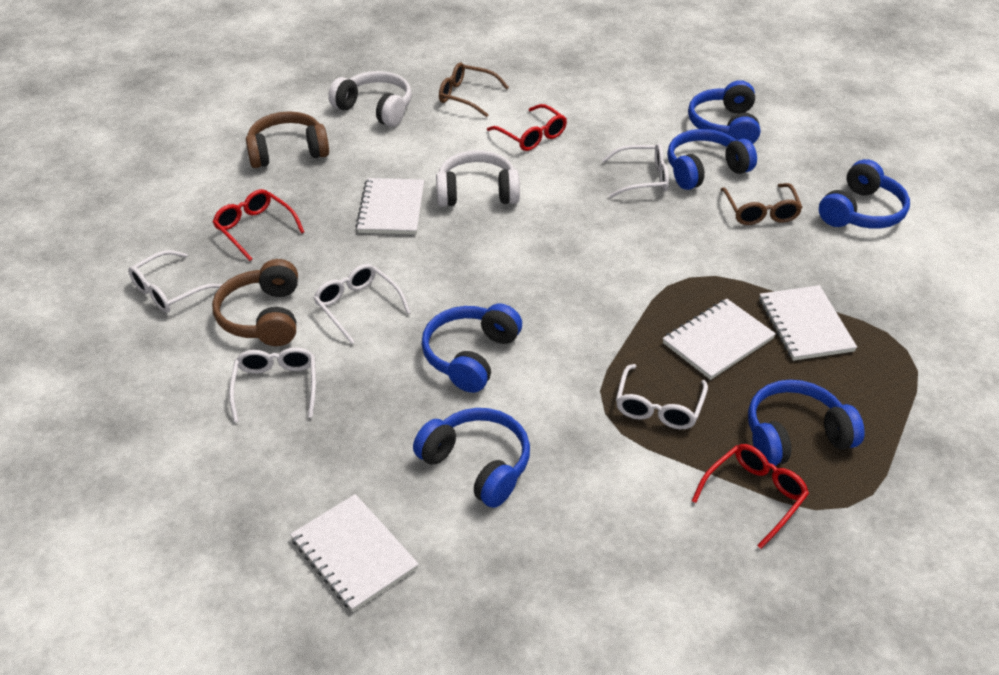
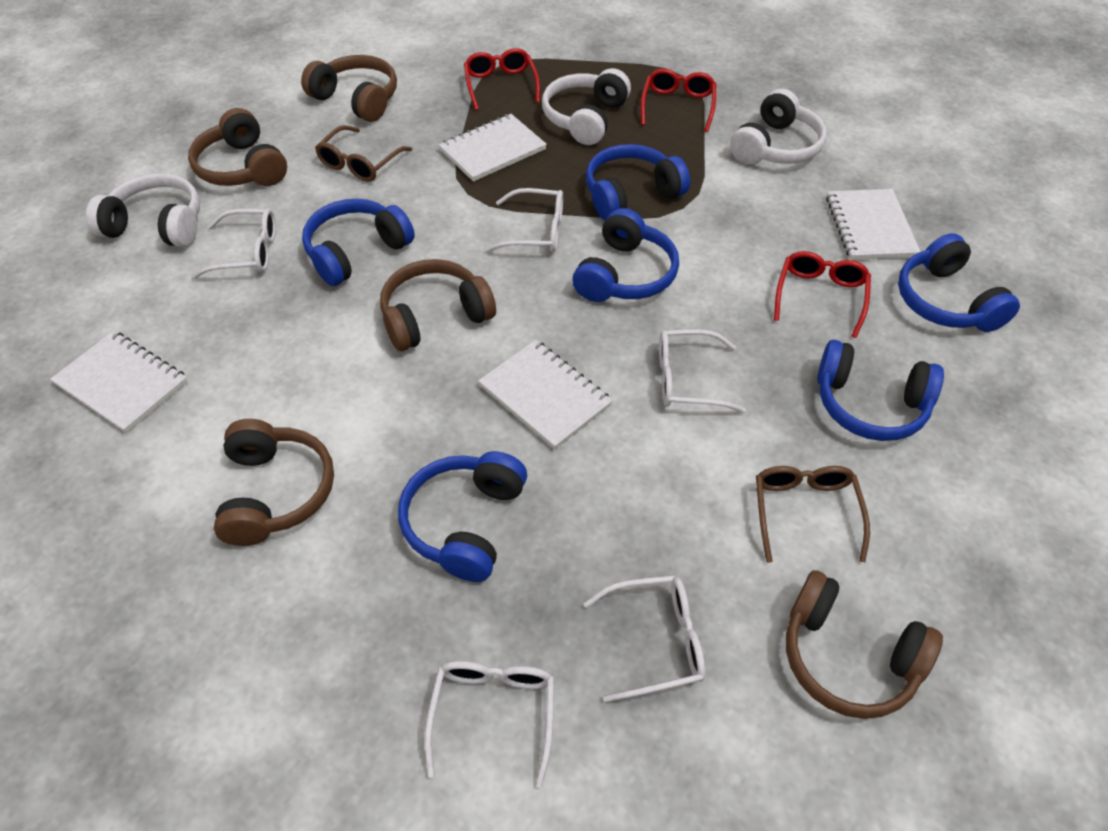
brown headphones: 2 -> 5
white headphones: 2 -> 3

